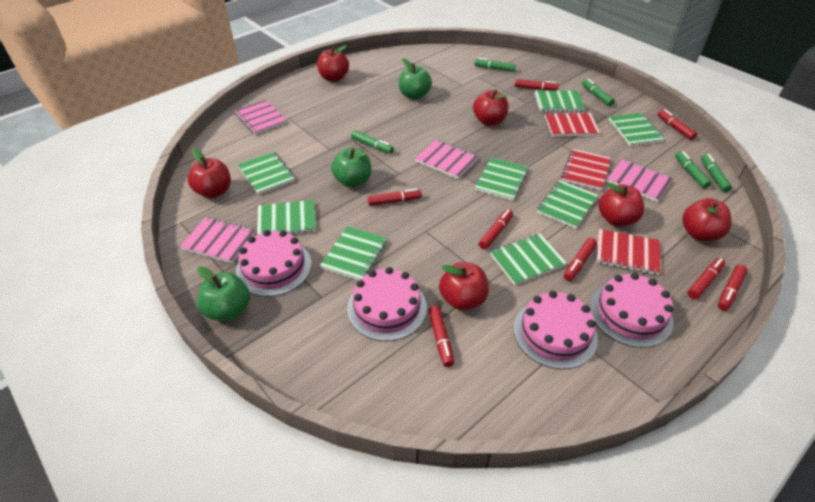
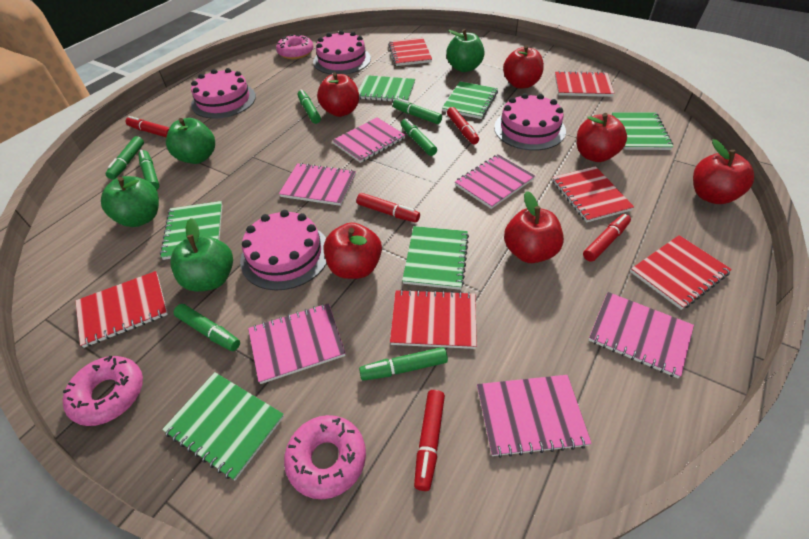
green apple: 3 -> 4
green marker: 5 -> 7
green notebook: 8 -> 6
pink donut: 0 -> 3
pink notebook: 4 -> 6
red marker: 8 -> 5
red notebook: 3 -> 6

